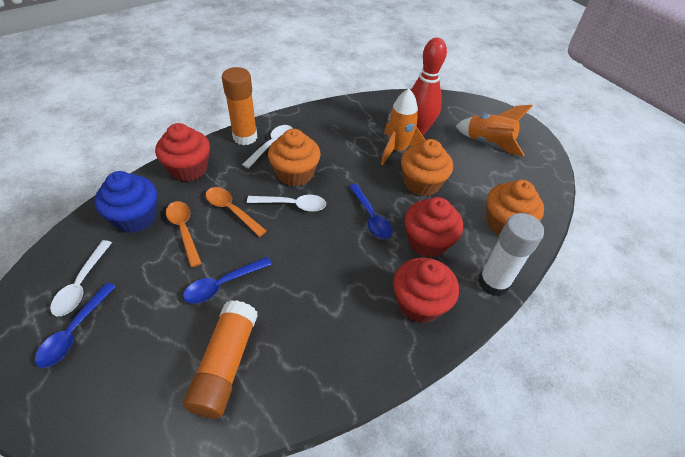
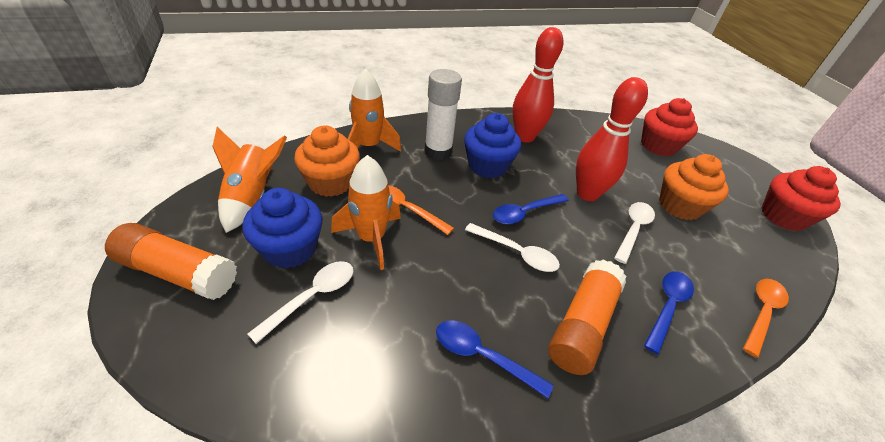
blue cupcake: 1 -> 2
orange cupcake: 3 -> 2
orange rocket: 2 -> 3
red bowling pin: 1 -> 2
red cupcake: 3 -> 2

